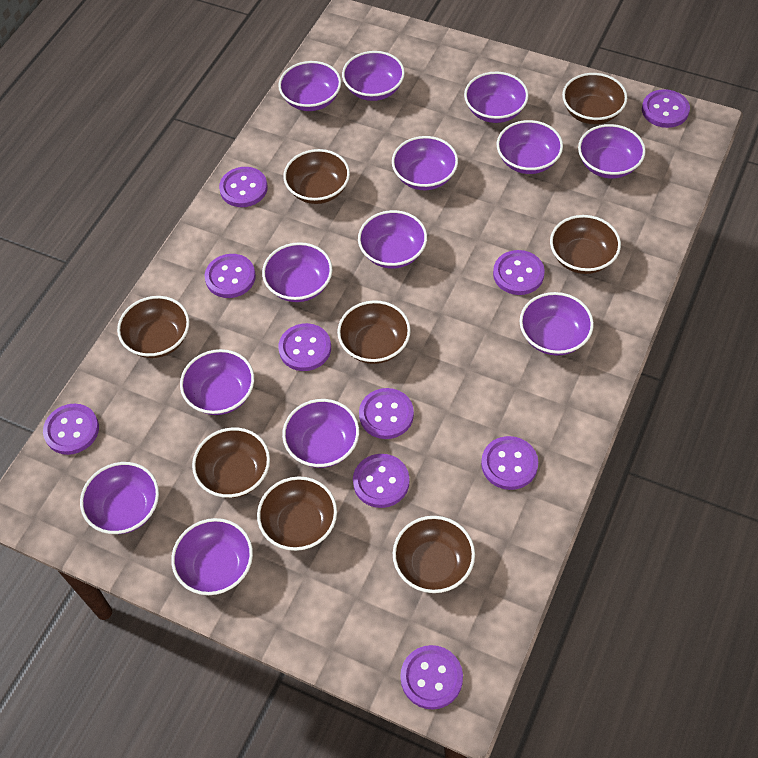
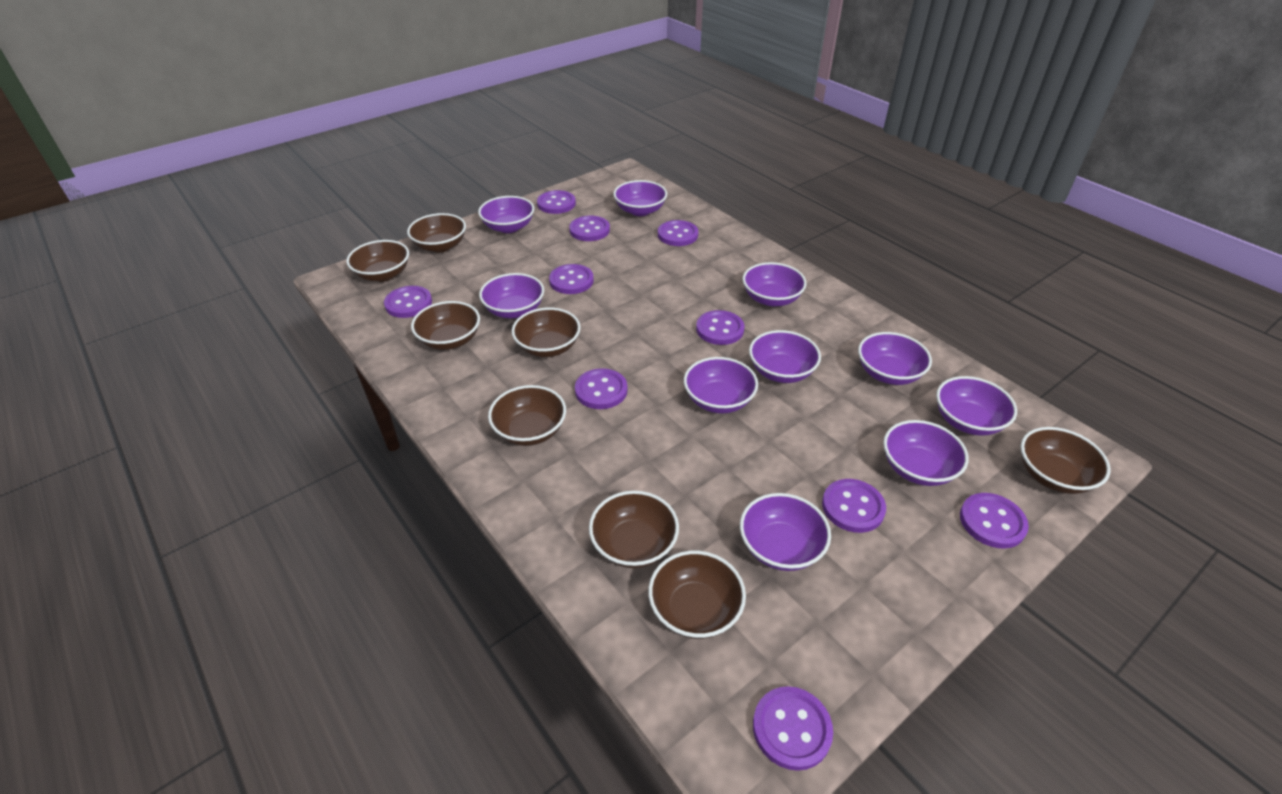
purple bowl: 13 -> 10

